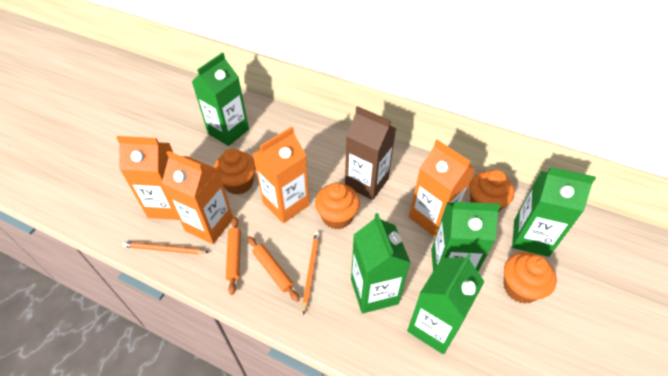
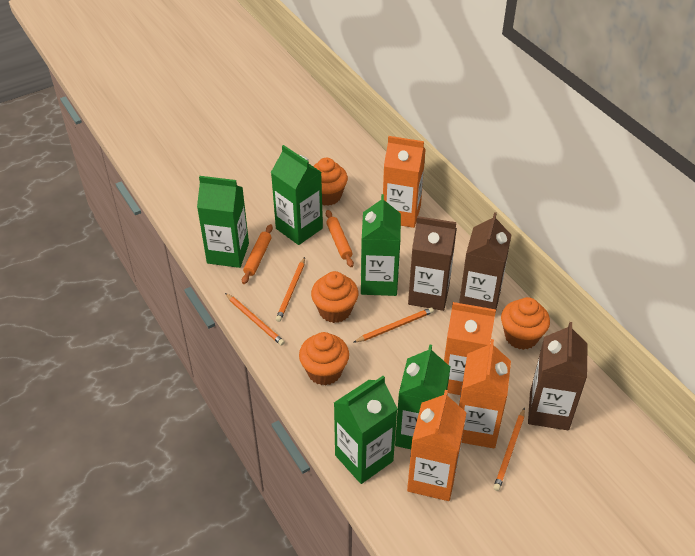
brown carton: 1 -> 3
orange pencil: 2 -> 4

